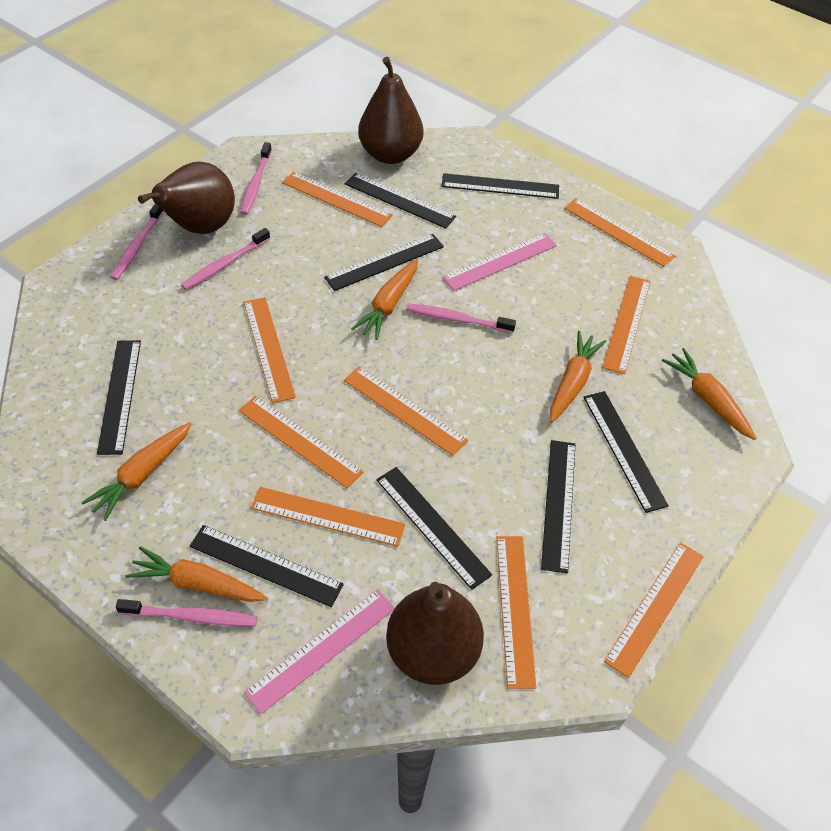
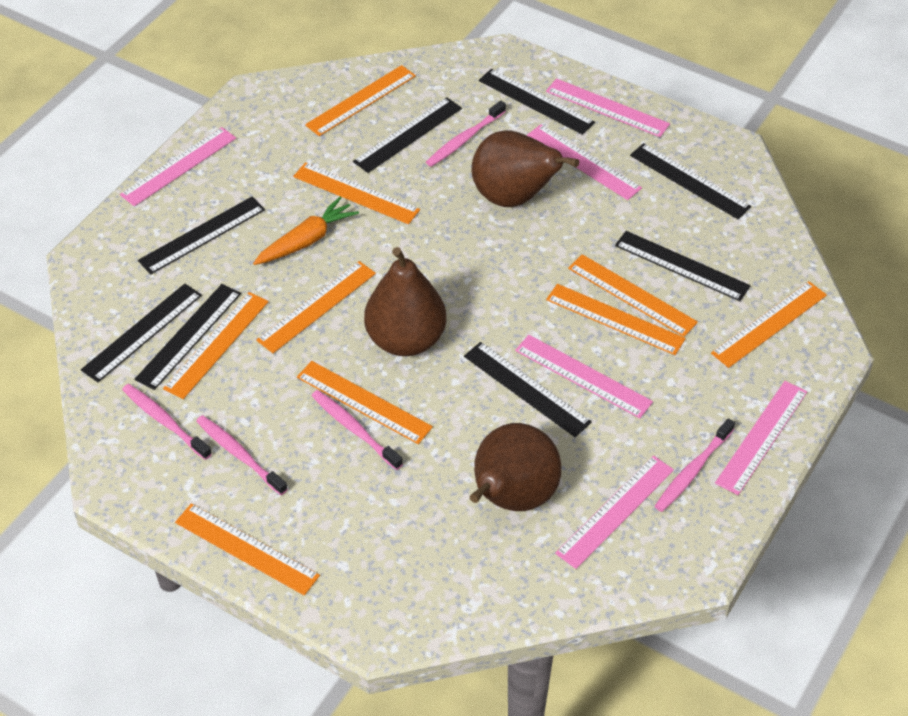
orange carrot: 5 -> 1
pink ruler: 2 -> 6

